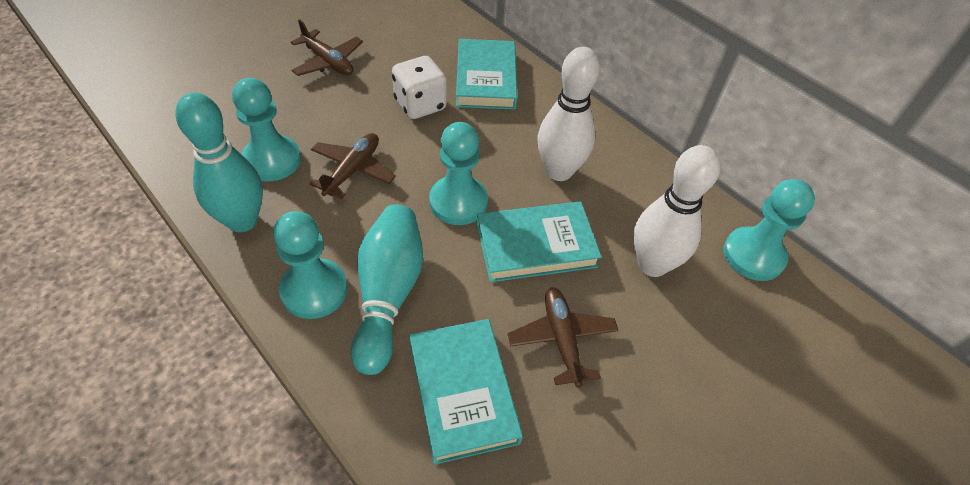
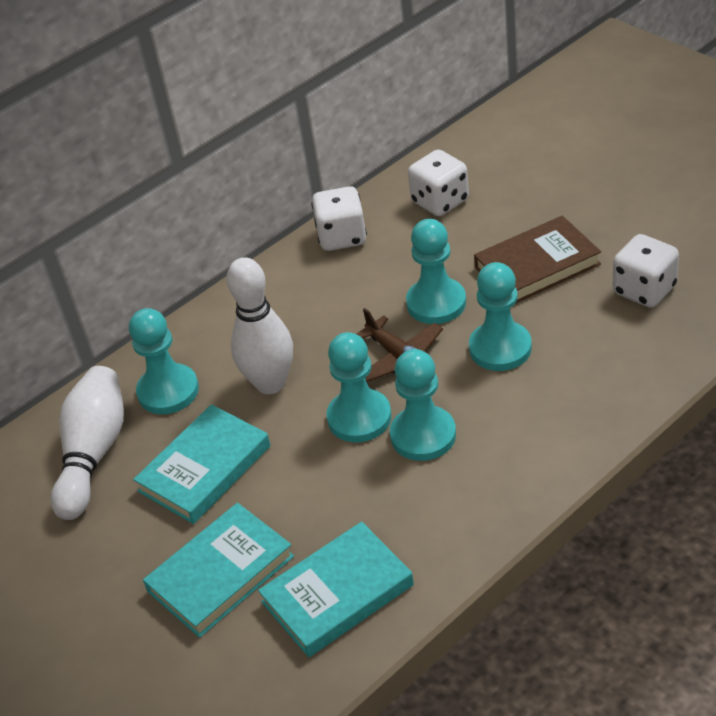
brown book: 0 -> 1
brown plane: 3 -> 1
turquoise bowling pin: 2 -> 0
turquoise pawn: 4 -> 5
white dice: 1 -> 3

